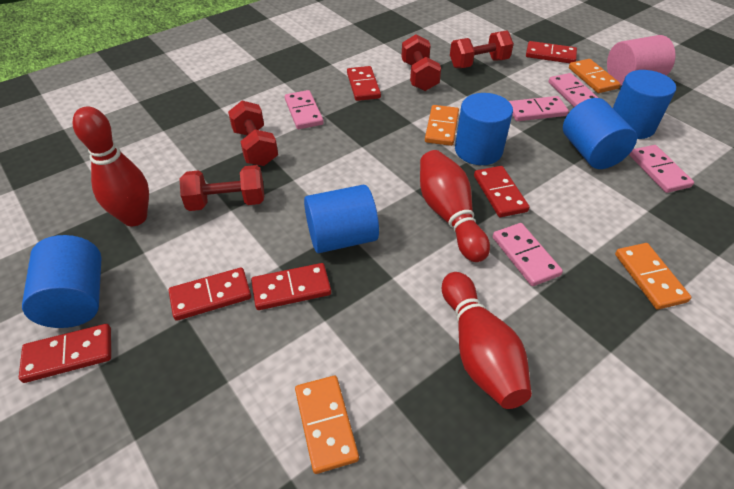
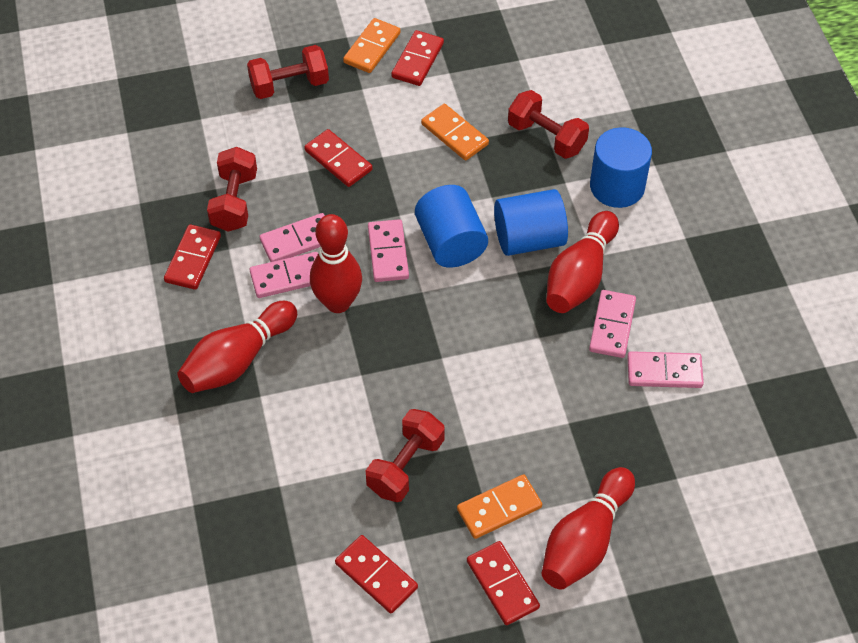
blue cylinder: 5 -> 3
orange domino: 4 -> 3
pink cylinder: 1 -> 0
red bowling pin: 3 -> 4
red domino: 6 -> 5

